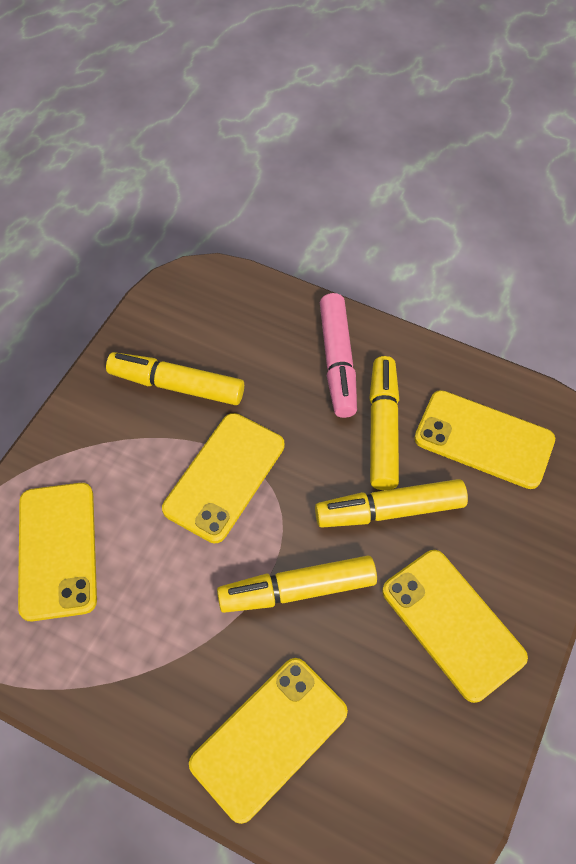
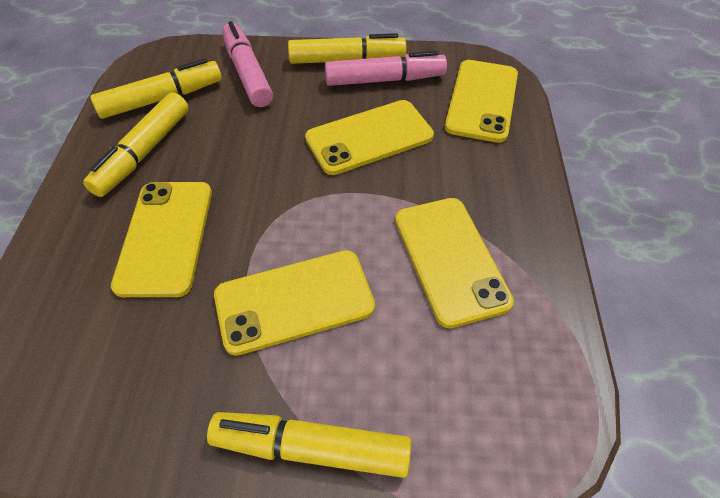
pink marker: 1 -> 2

